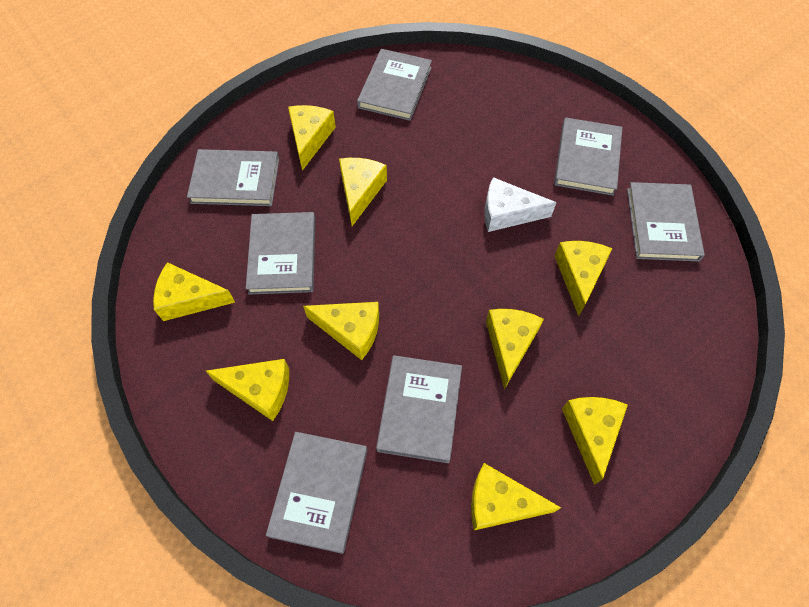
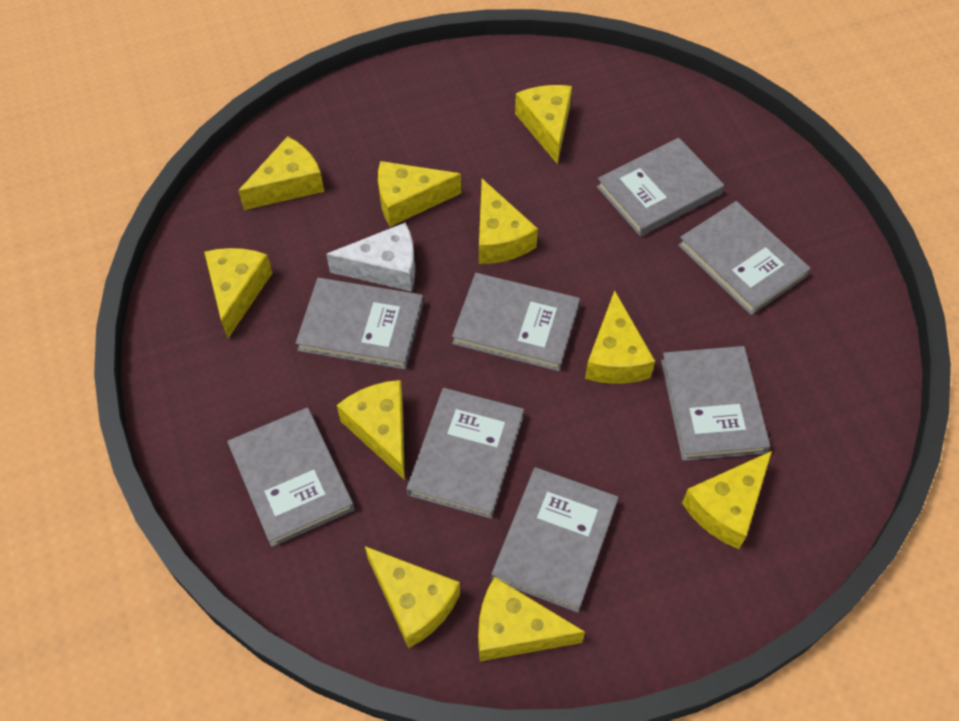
grey book: 7 -> 8
yellow cheese: 9 -> 10

